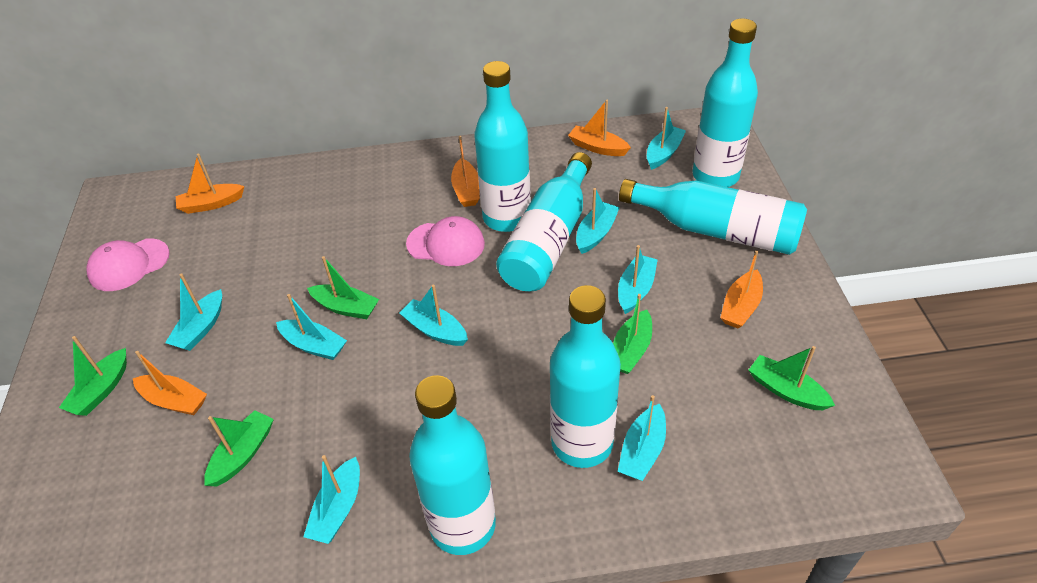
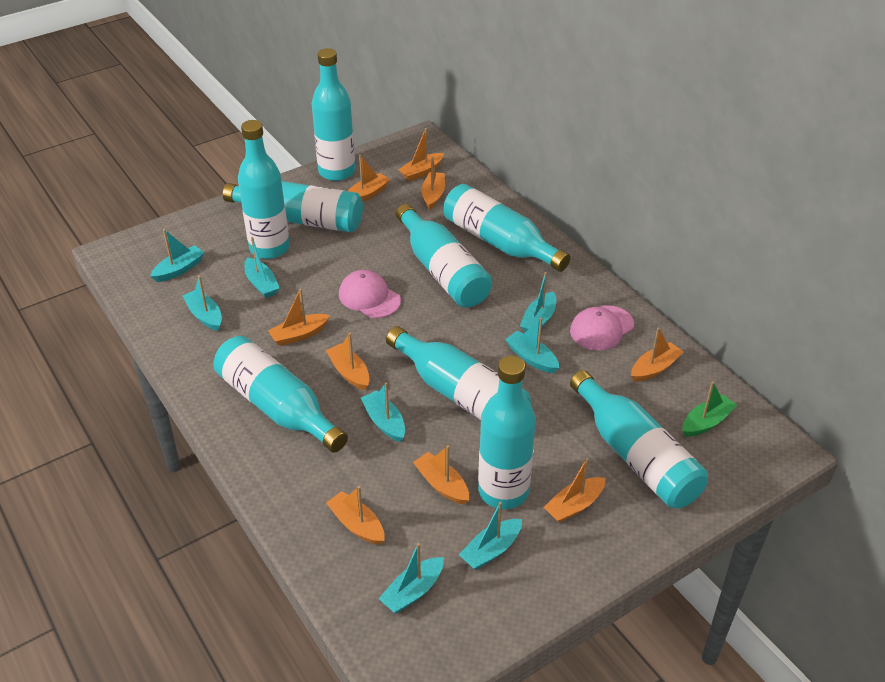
green boat: 5 -> 1
orange boat: 5 -> 9
turquoise bottle: 6 -> 9

